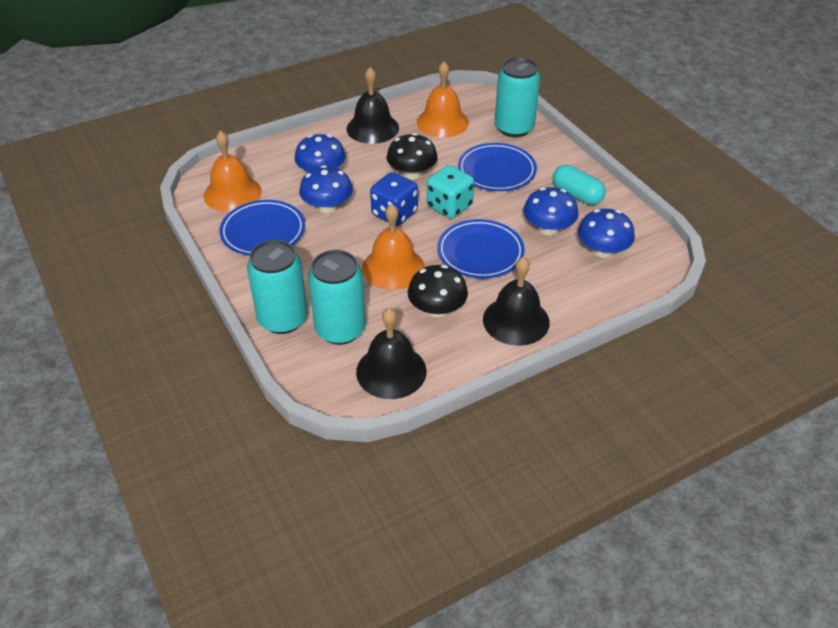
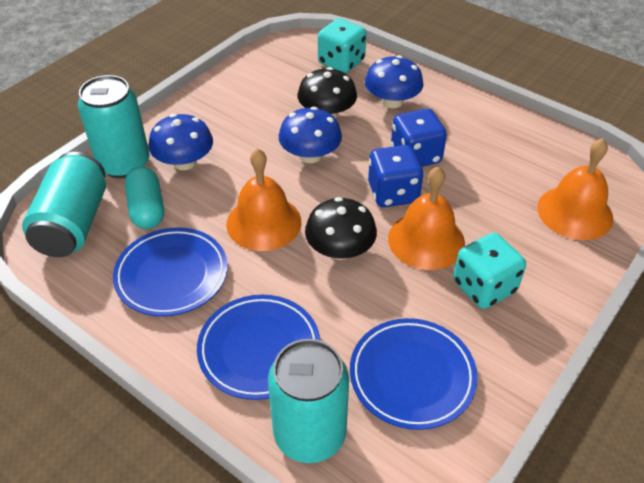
black bell: 3 -> 0
blue dice: 1 -> 2
blue mushroom: 4 -> 3
turquoise dice: 1 -> 2

